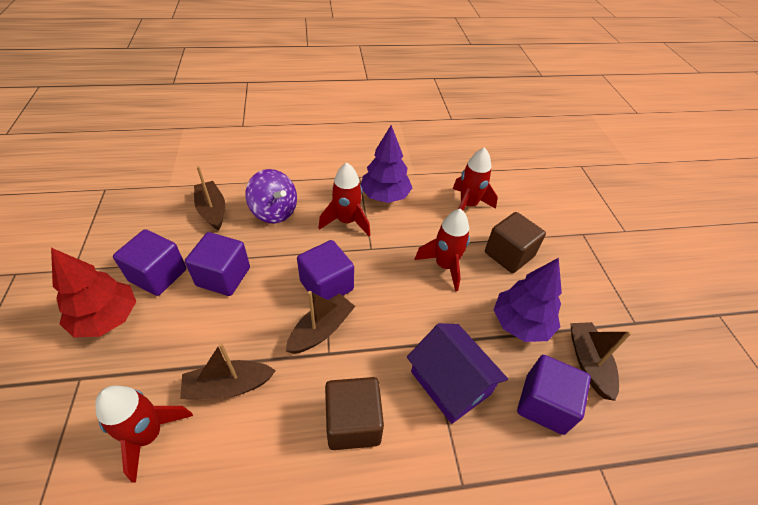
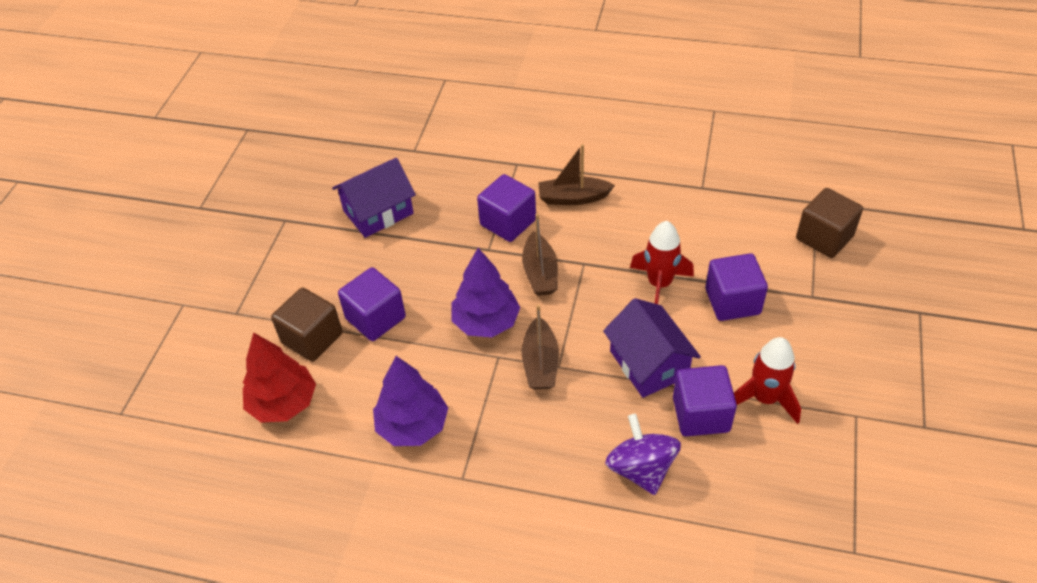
brown boat: 4 -> 3
purple house: 1 -> 2
red rocket: 4 -> 2

